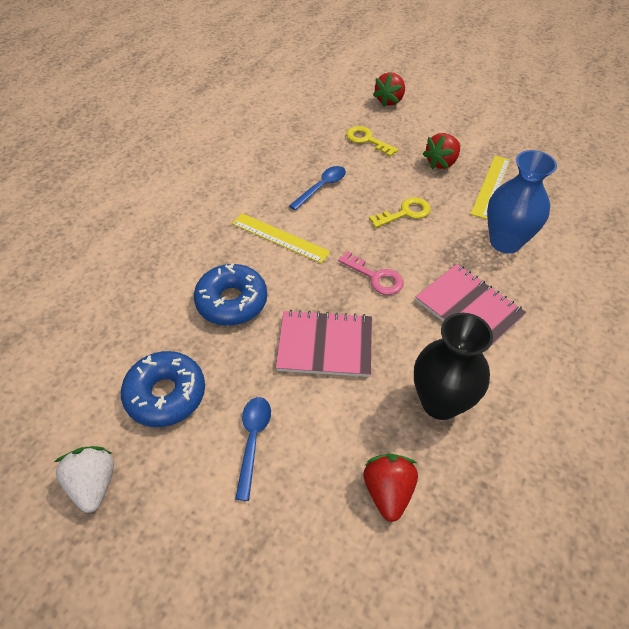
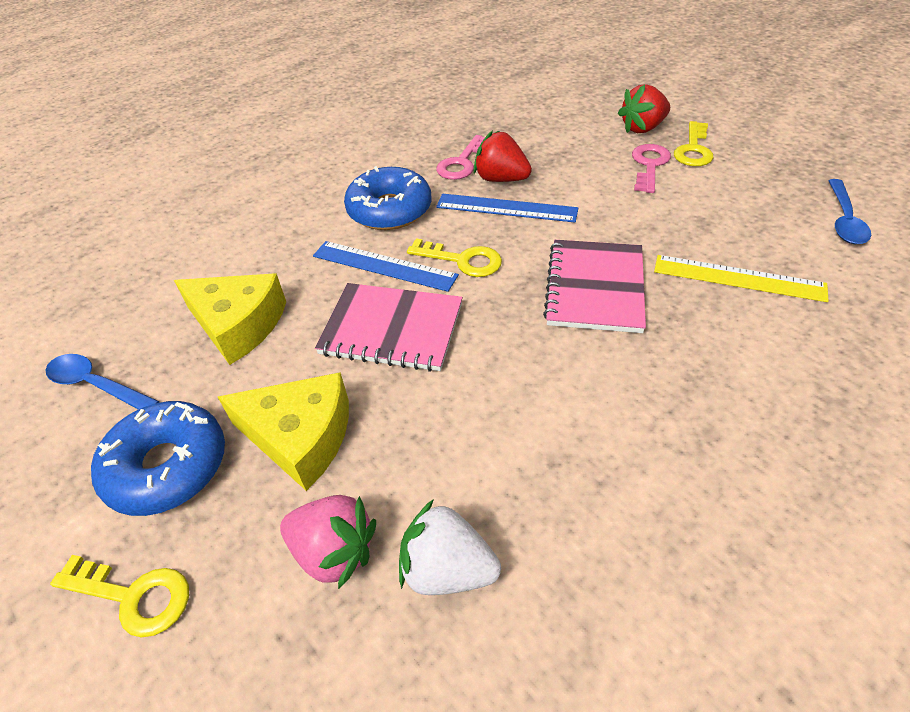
black vase: 1 -> 0
blue ruler: 0 -> 2
blue vase: 1 -> 0
pink key: 1 -> 2
pink strawberry: 0 -> 1
red strawberry: 3 -> 2
yellow cheese: 0 -> 2
yellow key: 2 -> 3
yellow ruler: 2 -> 1

